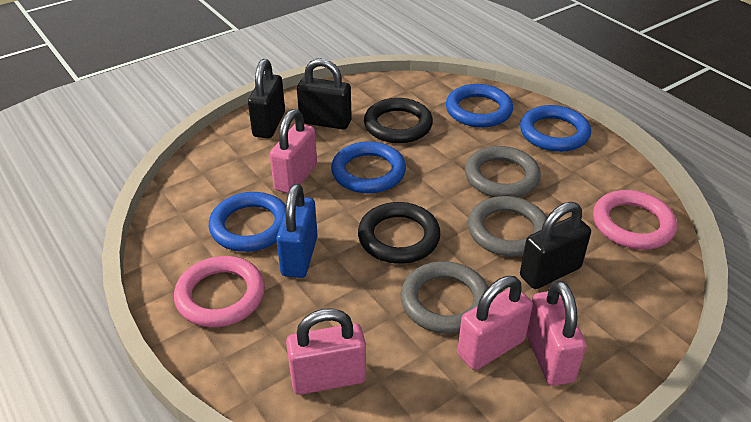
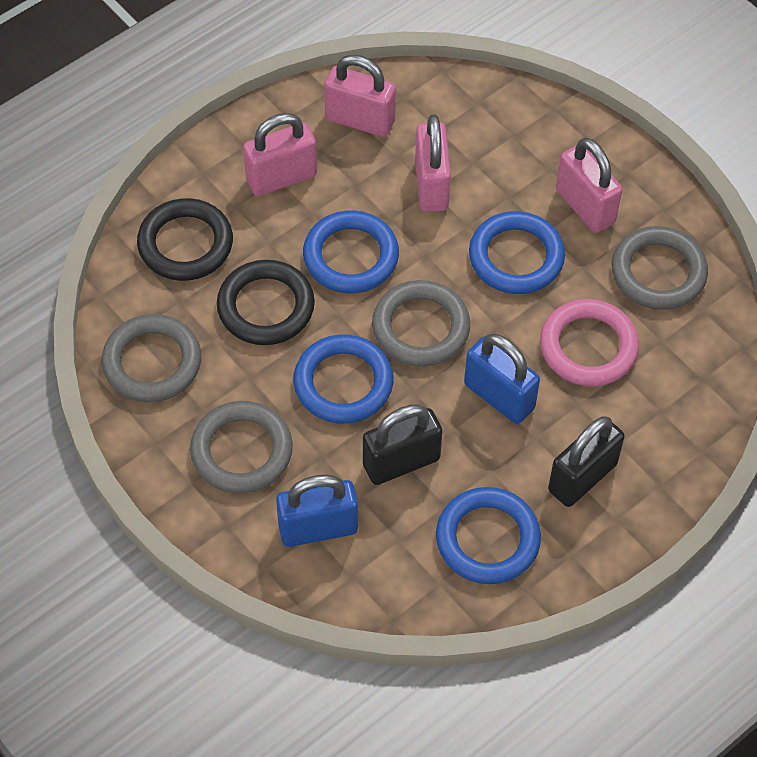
black padlock: 3 -> 2
blue padlock: 1 -> 2
grey ring: 3 -> 4
pink ring: 2 -> 1

